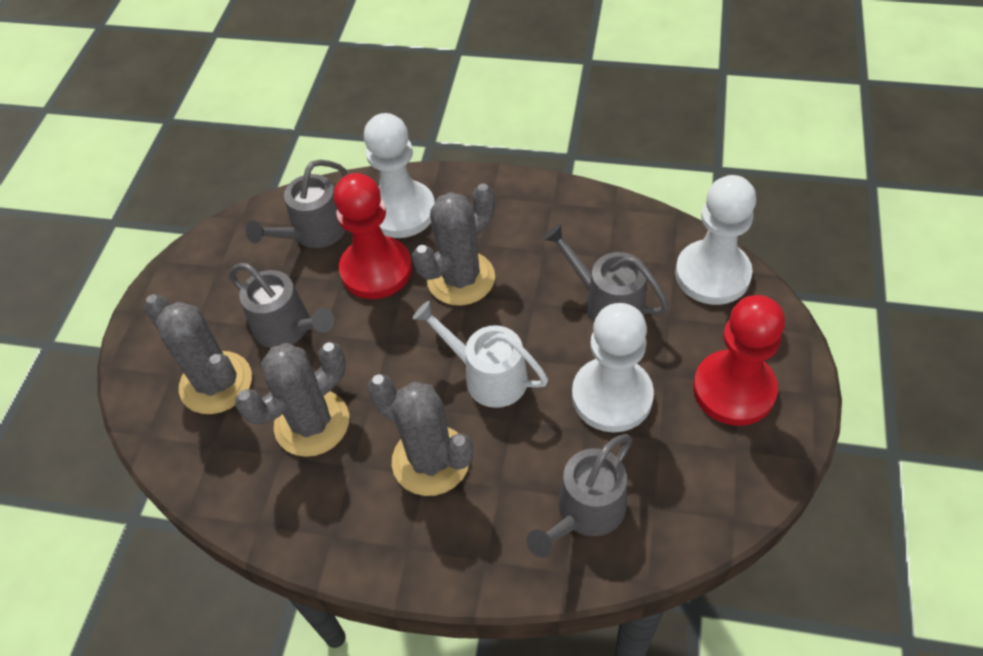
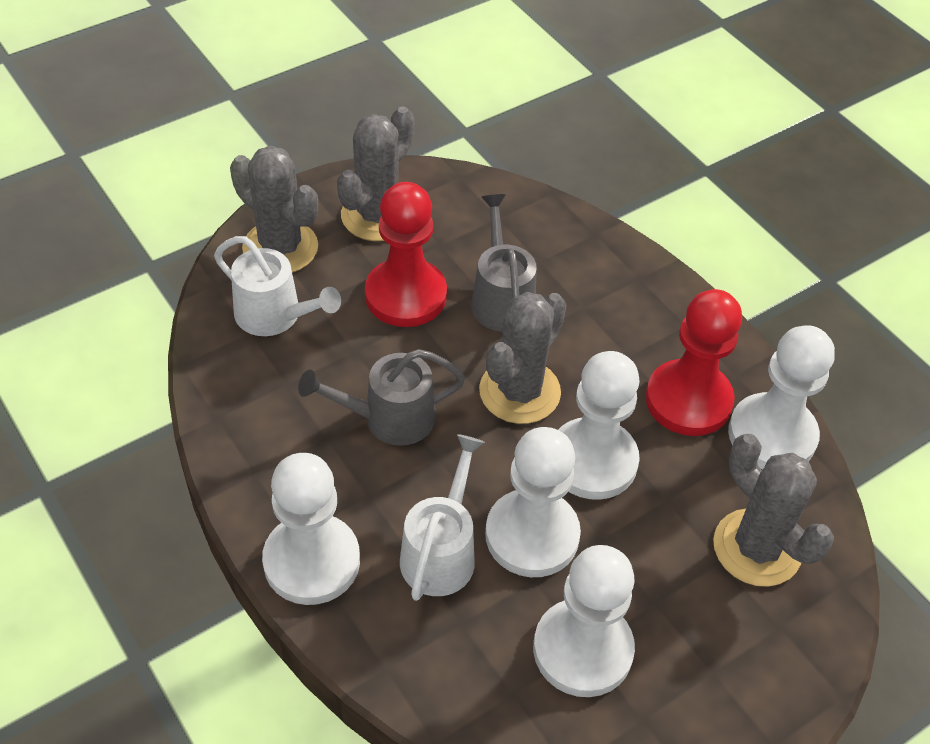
grey watering can: 4 -> 2
white pawn: 3 -> 5
white watering can: 1 -> 2

